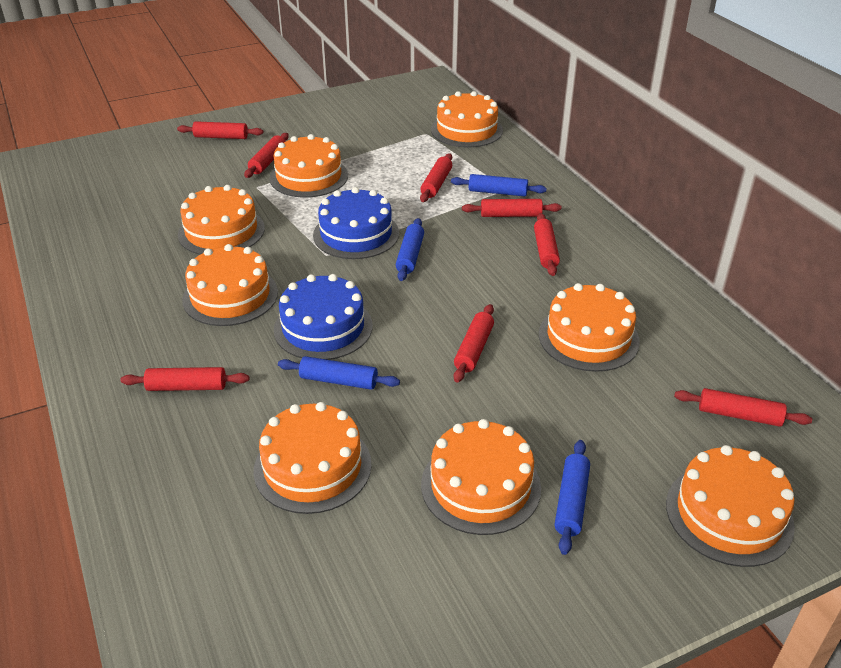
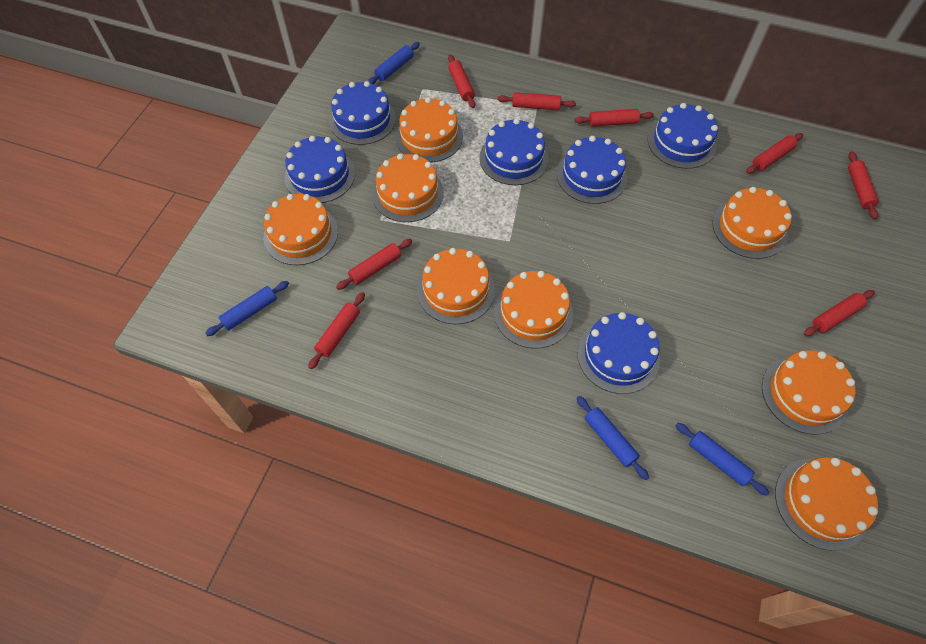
blue cake: 2 -> 6

